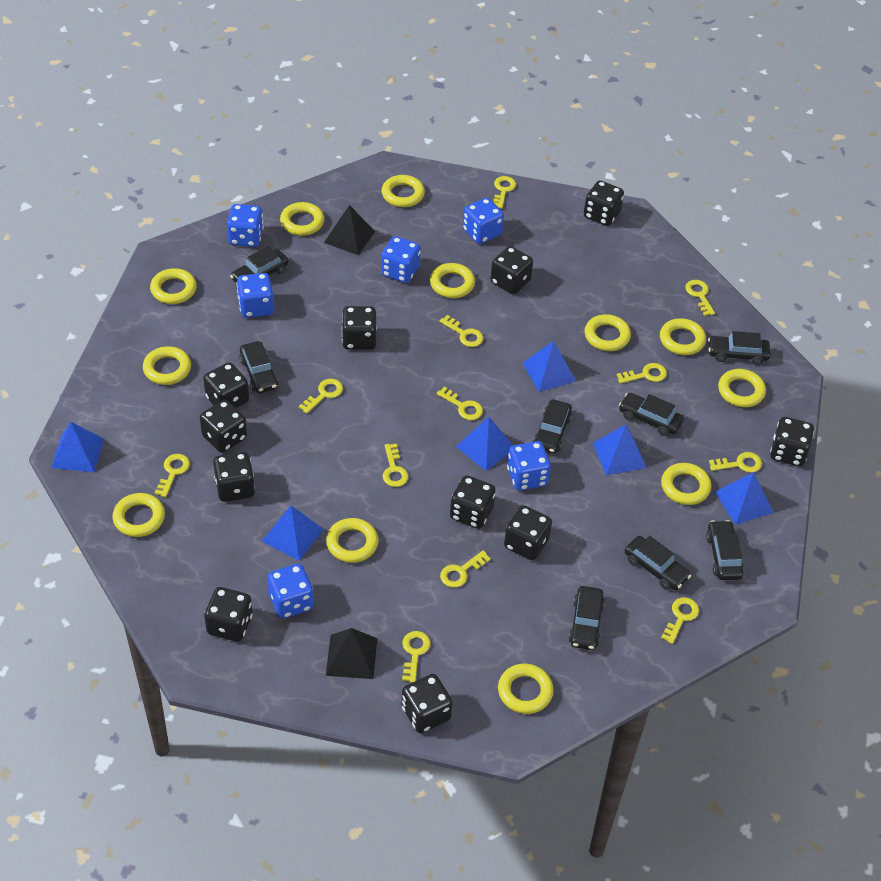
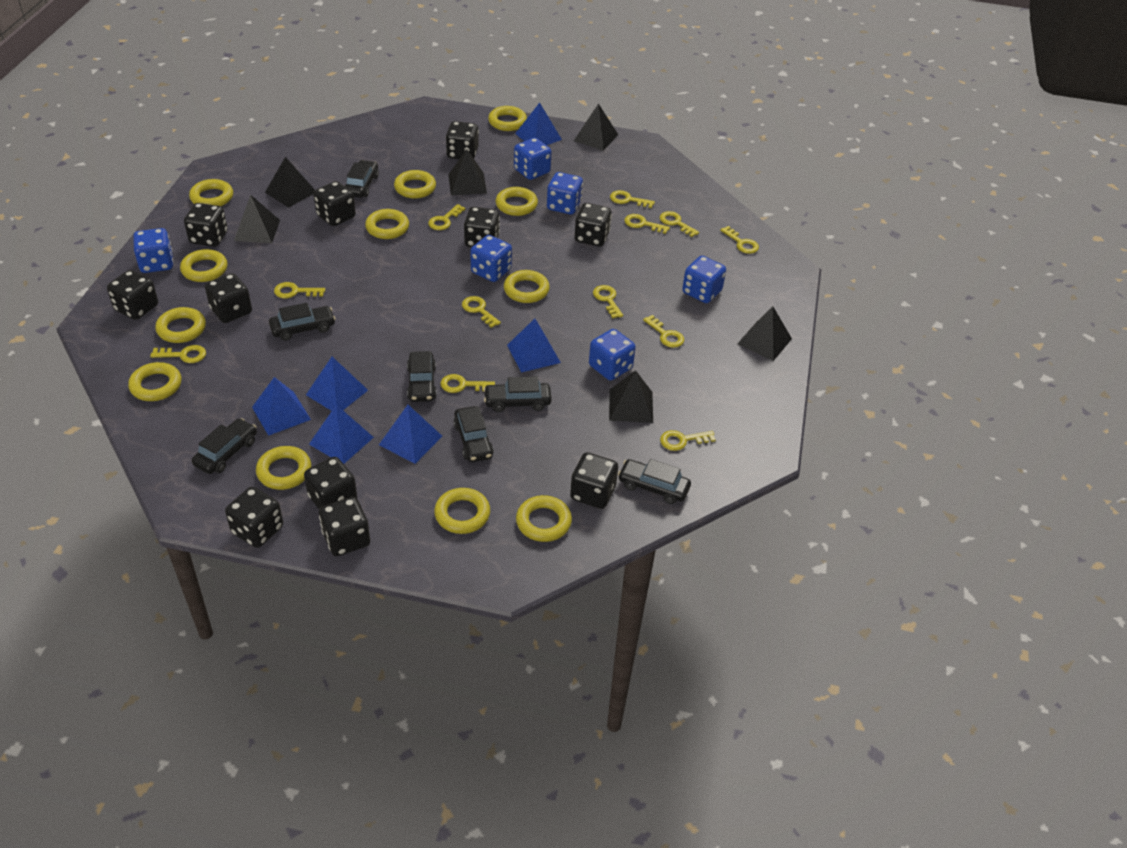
black car: 8 -> 7
black pyramid: 2 -> 6

